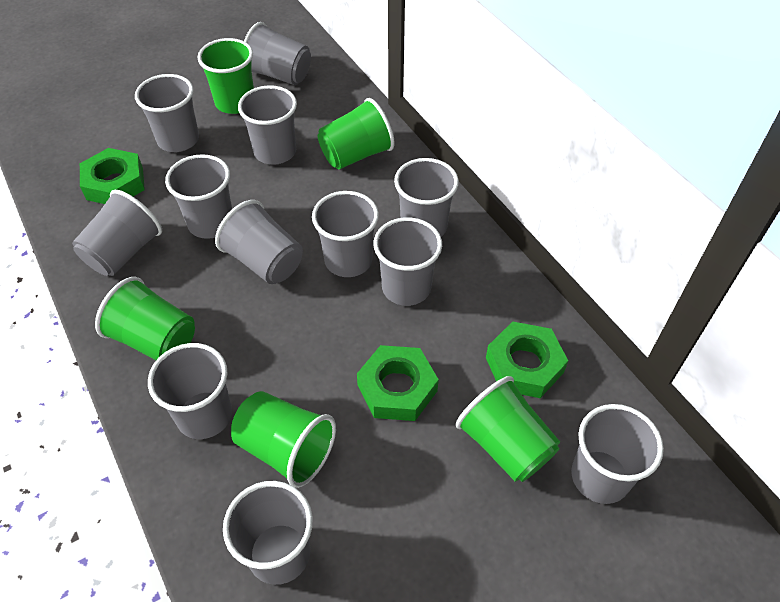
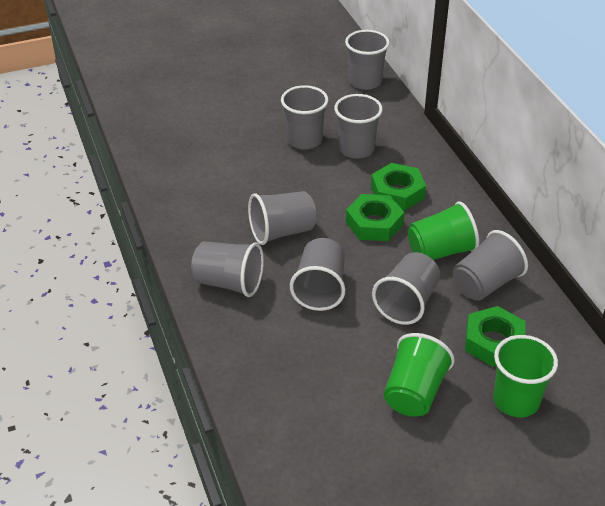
green cup: 5 -> 3
grey cup: 12 -> 8

